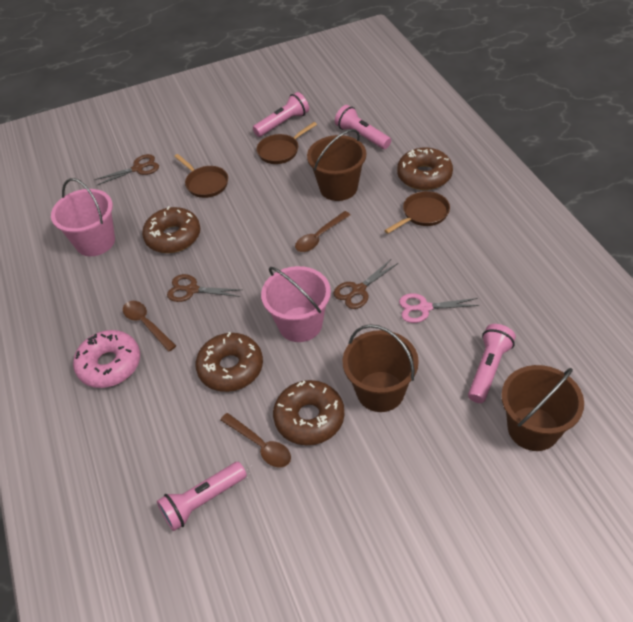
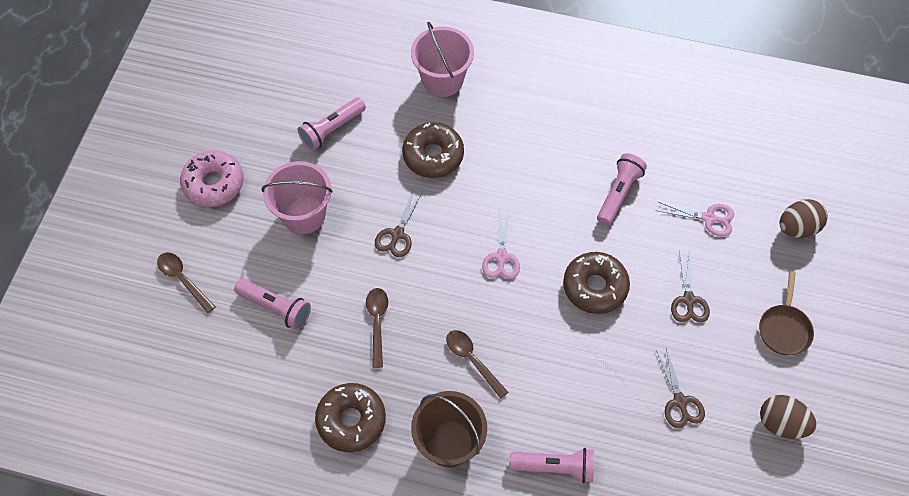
brown bucket: 3 -> 1
brown donut: 4 -> 3
brown egg: 0 -> 2
brown pan: 3 -> 1
pink scissors: 1 -> 2

